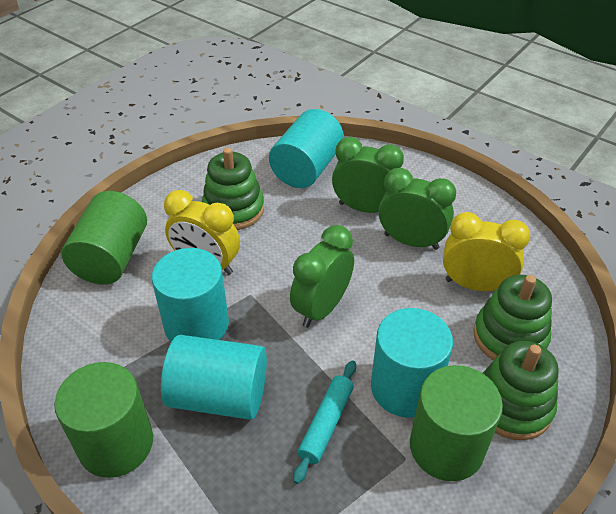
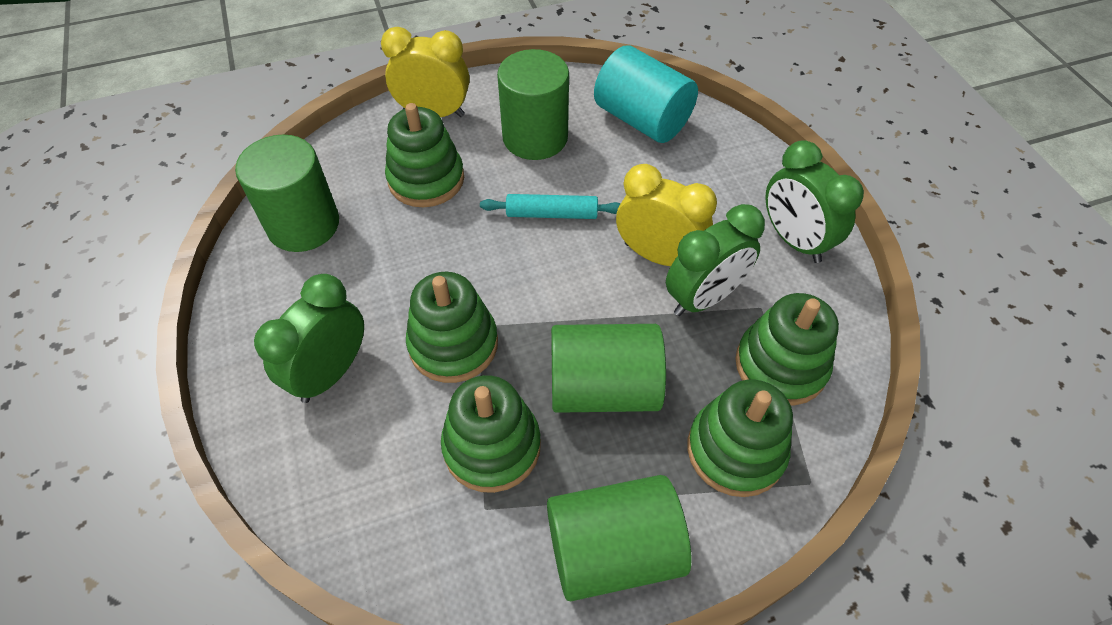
green cylinder: 3 -> 4
green stacking toy: 3 -> 5
turquoise cylinder: 4 -> 1

